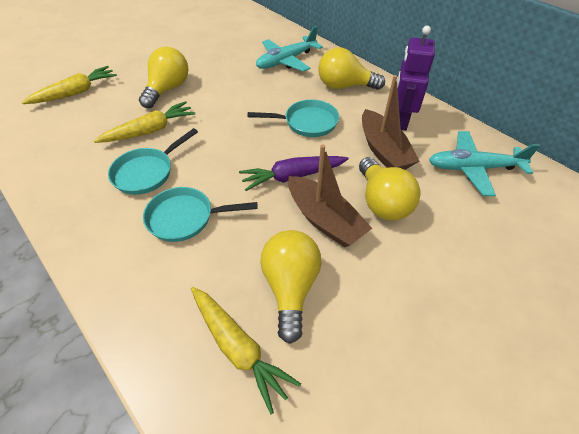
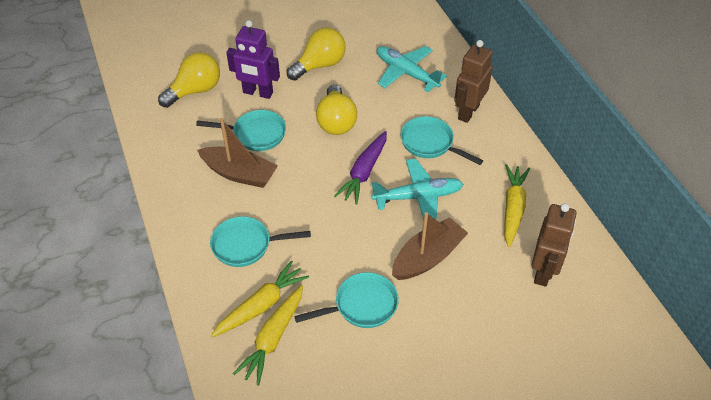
brown robot: 0 -> 2
turquoise pan: 3 -> 4
yellow light bulb: 4 -> 3

